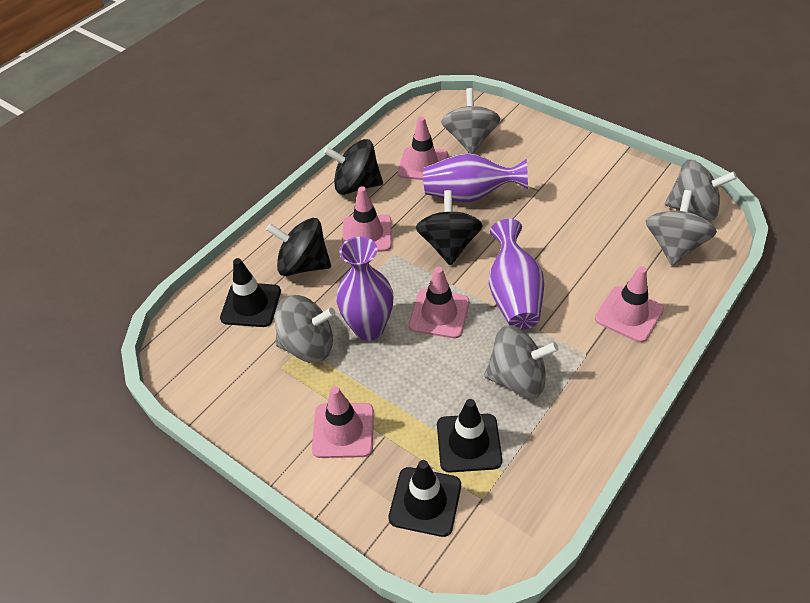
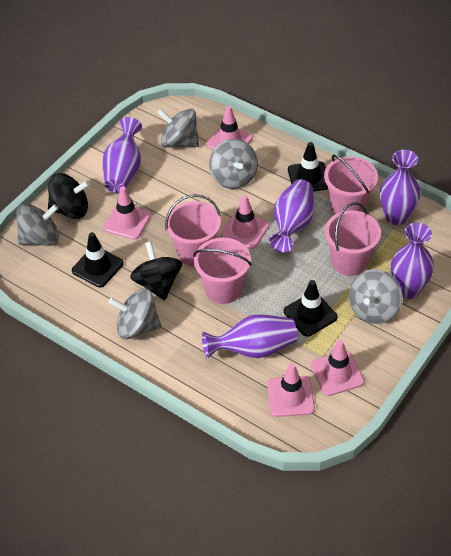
black spinning top: 3 -> 2
pink bucket: 0 -> 4
purple vase: 3 -> 5

